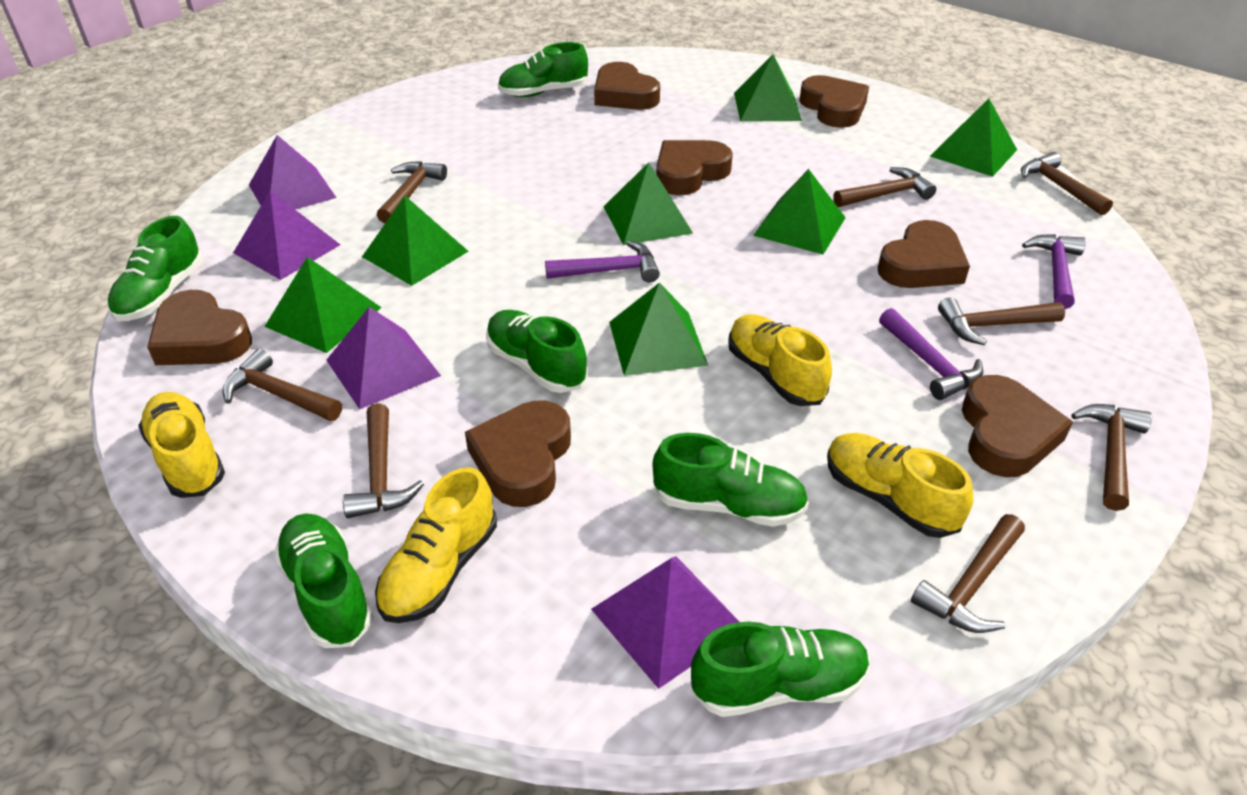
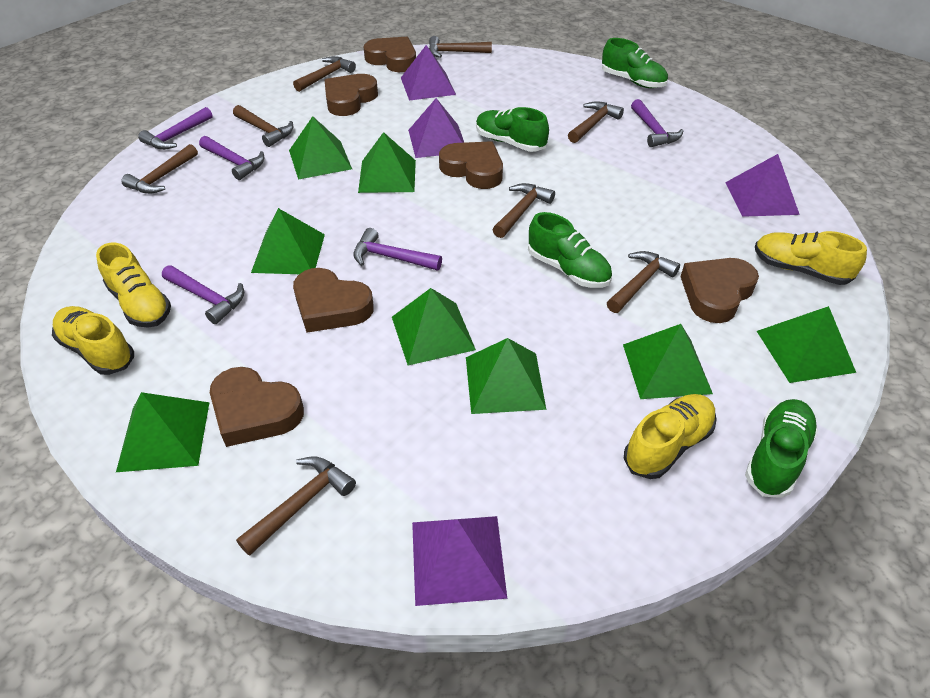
brown heart: 7 -> 6
green pyramid: 7 -> 8
green shoe: 6 -> 4
purple hammer: 3 -> 5

